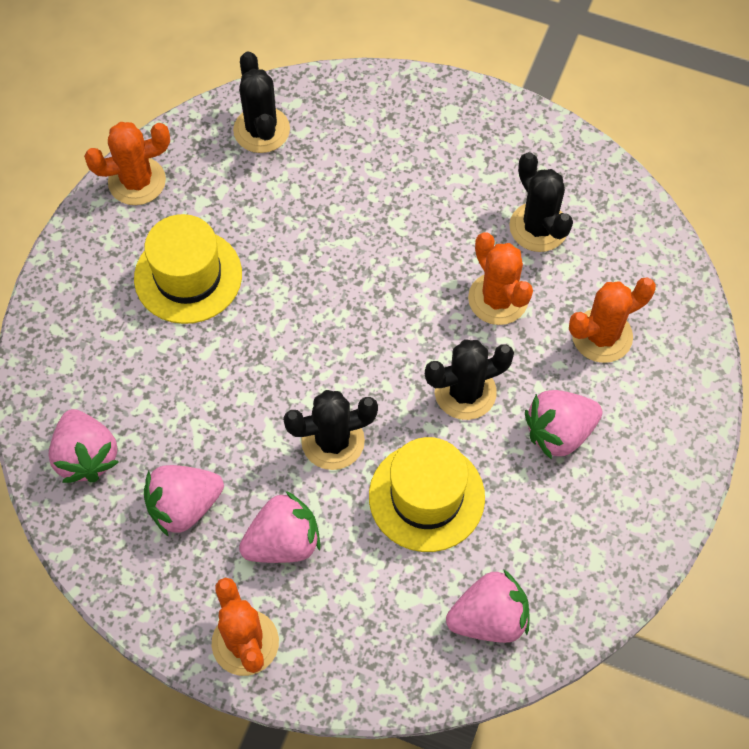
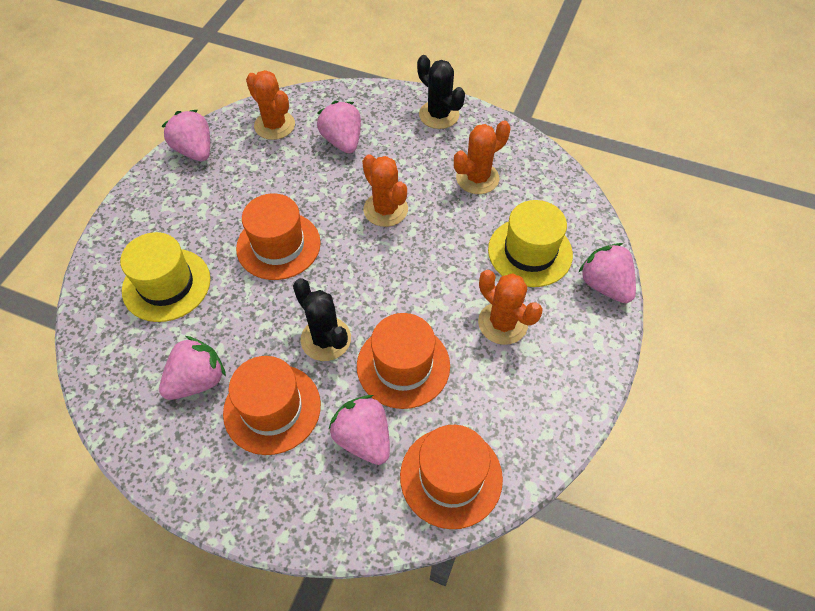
black cactus: 4 -> 2
orange hat: 0 -> 4

